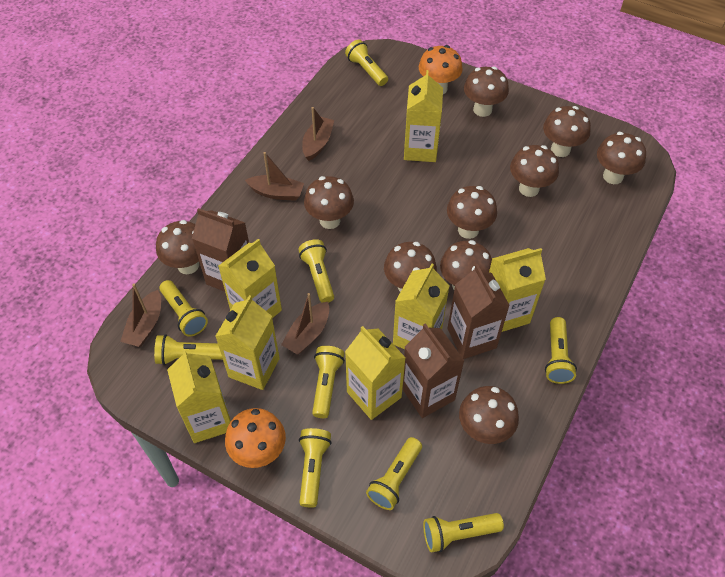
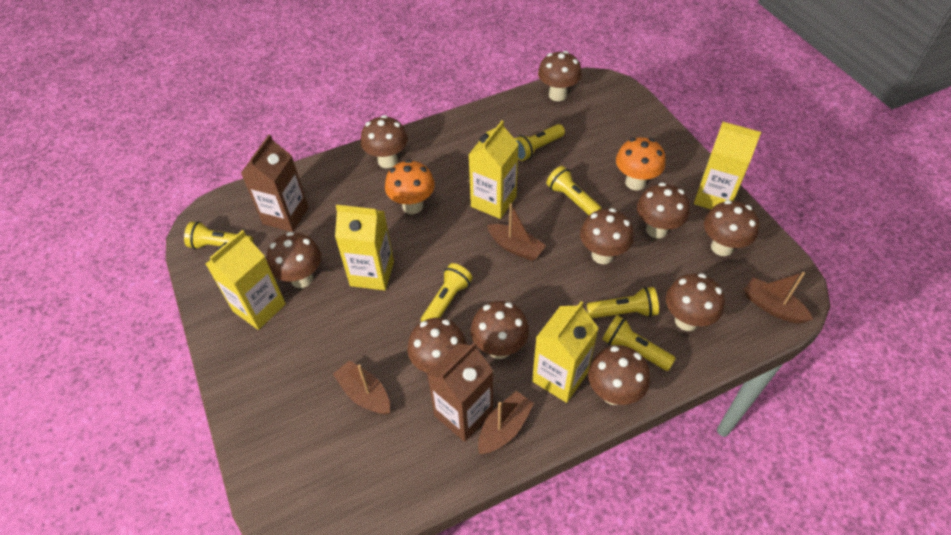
brown carton: 3 -> 2
yellow carton: 7 -> 5
yellow flashlight: 9 -> 6

